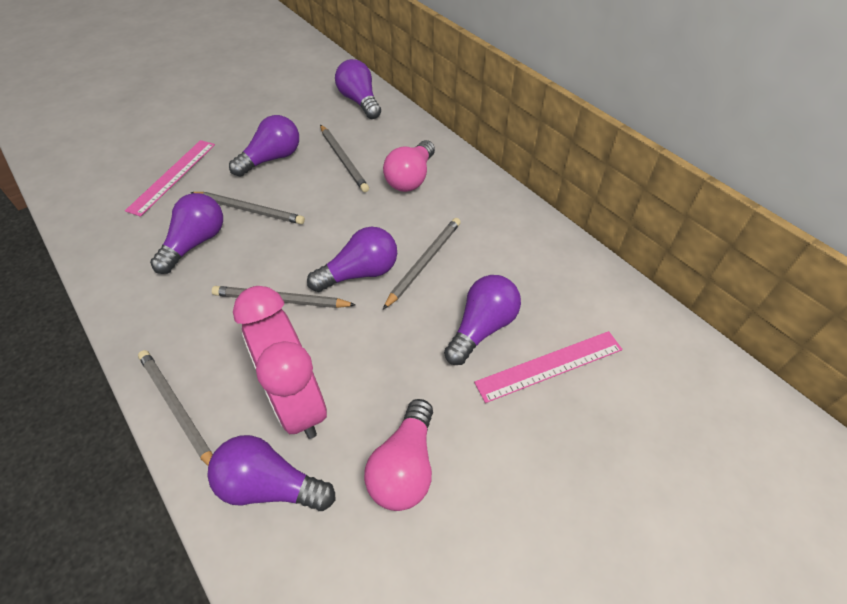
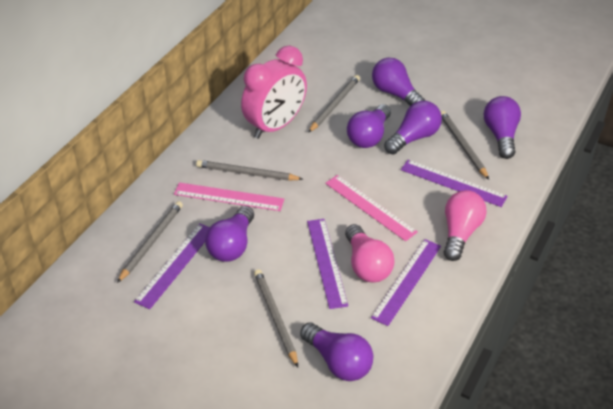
purple ruler: 0 -> 4

